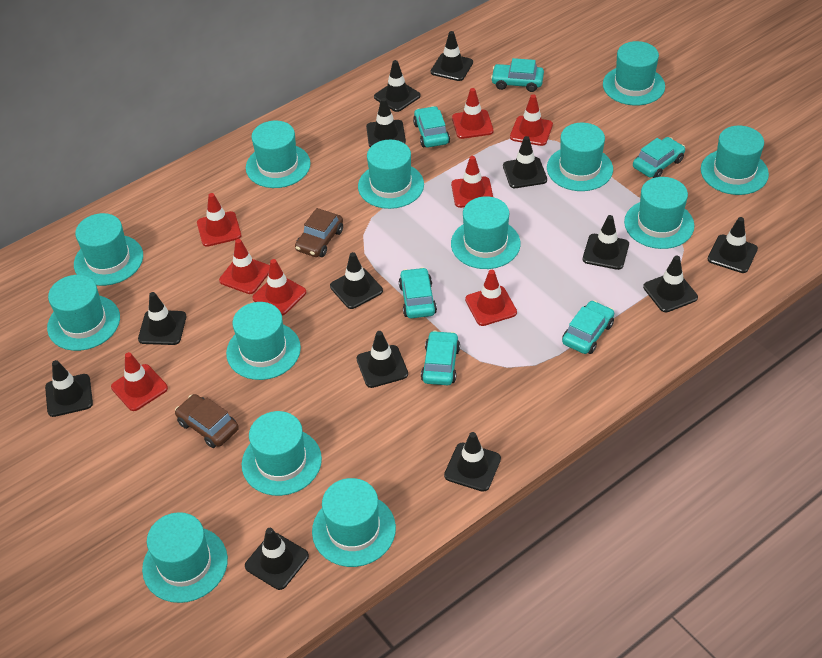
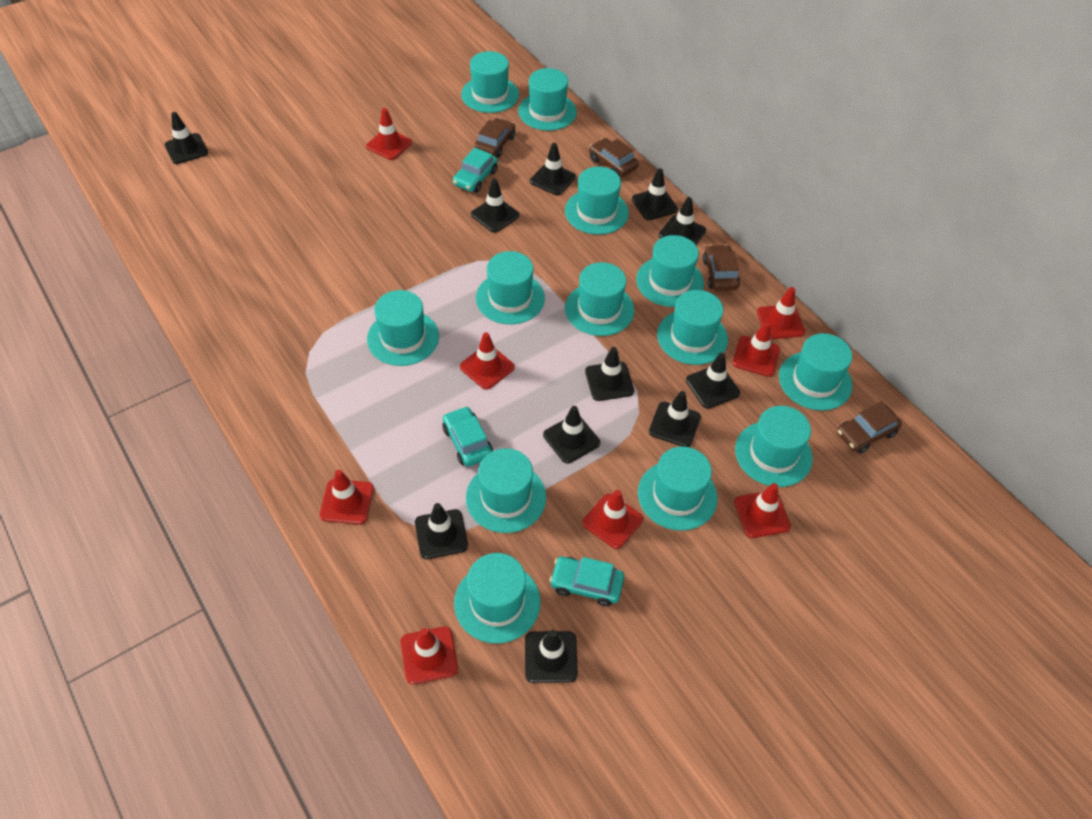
black traffic cone: 13 -> 11
brown car: 2 -> 4
turquoise car: 6 -> 3

